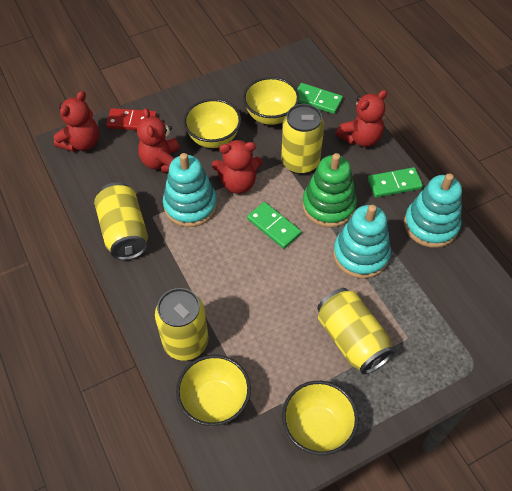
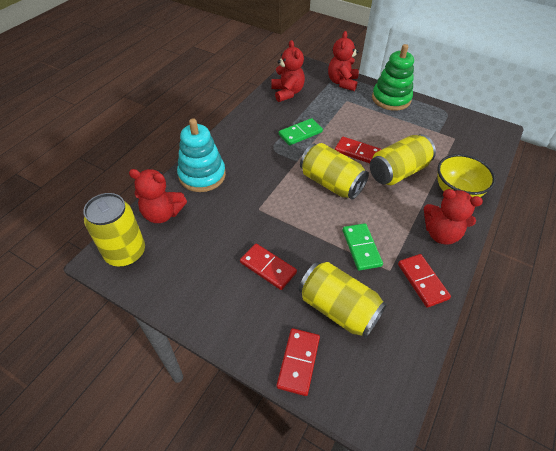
green domino: 3 -> 2
red domino: 1 -> 4
turquoise stacking toy: 3 -> 1
yellow bowl: 4 -> 1

